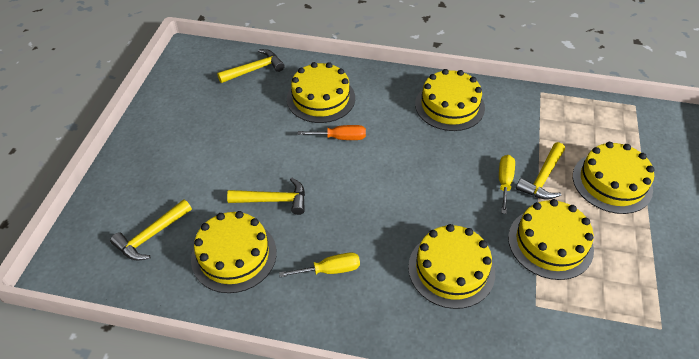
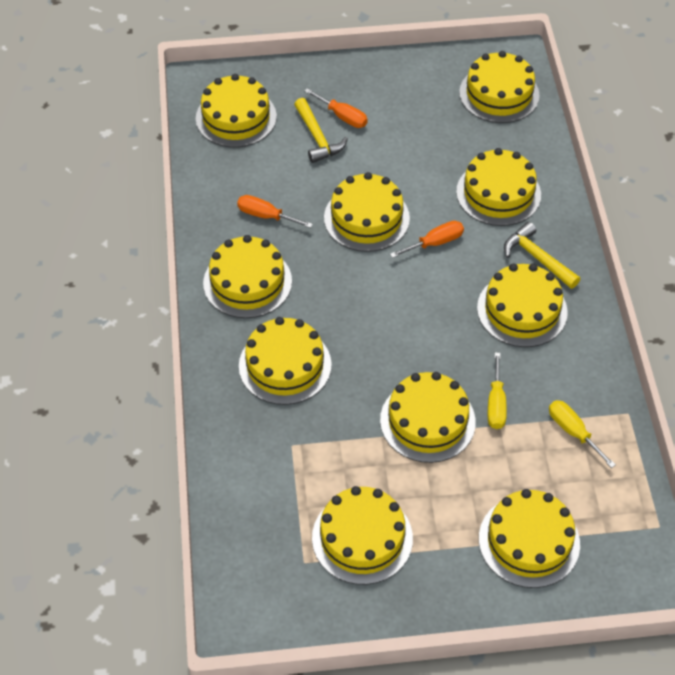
orange screwdriver: 1 -> 3
yellow cake: 6 -> 10
yellow hammer: 4 -> 2

